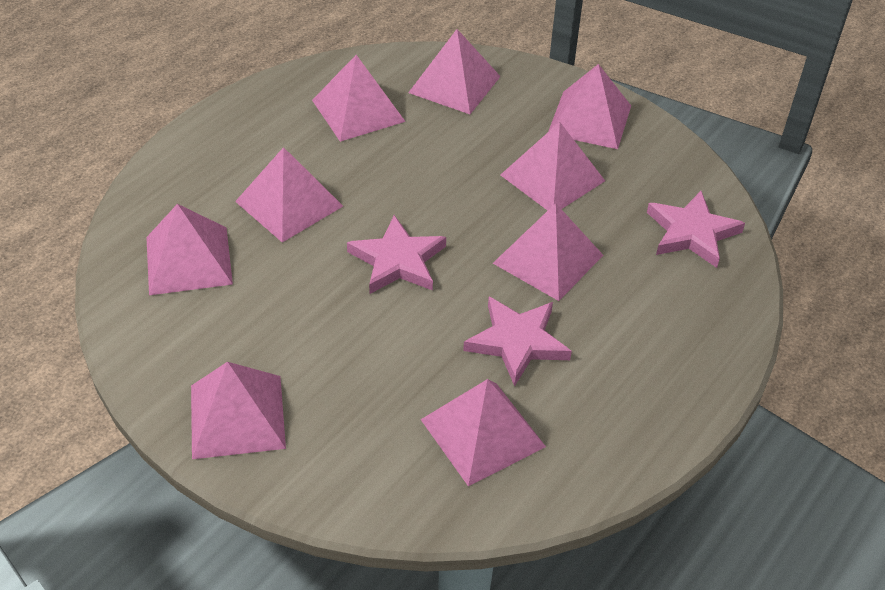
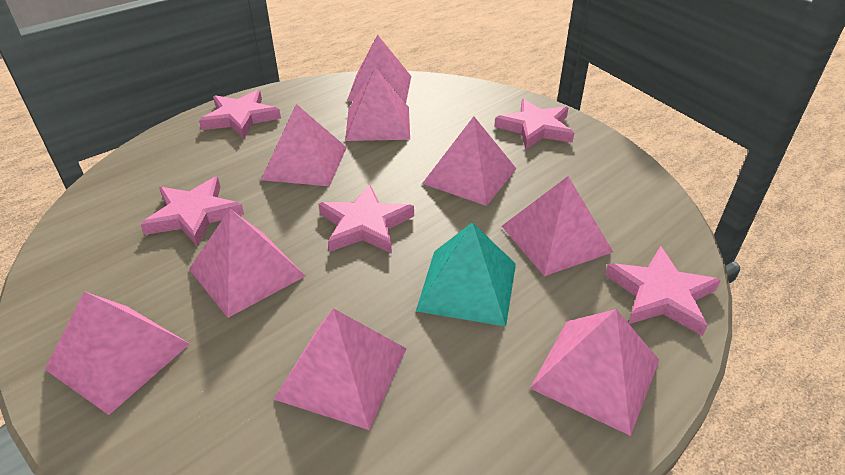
pink star: 3 -> 5
turquoise pyramid: 0 -> 1

